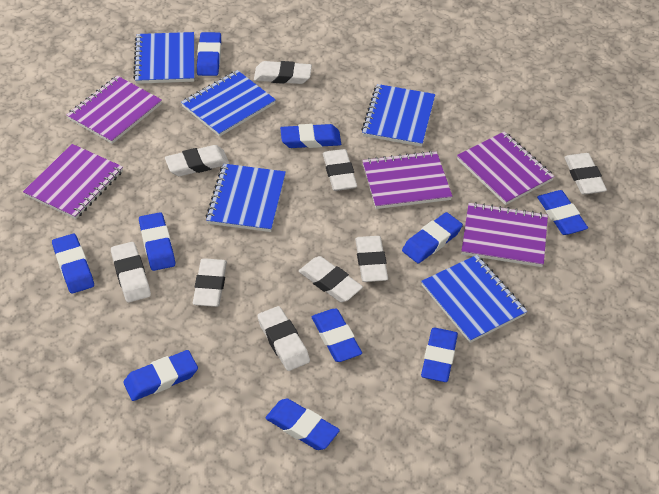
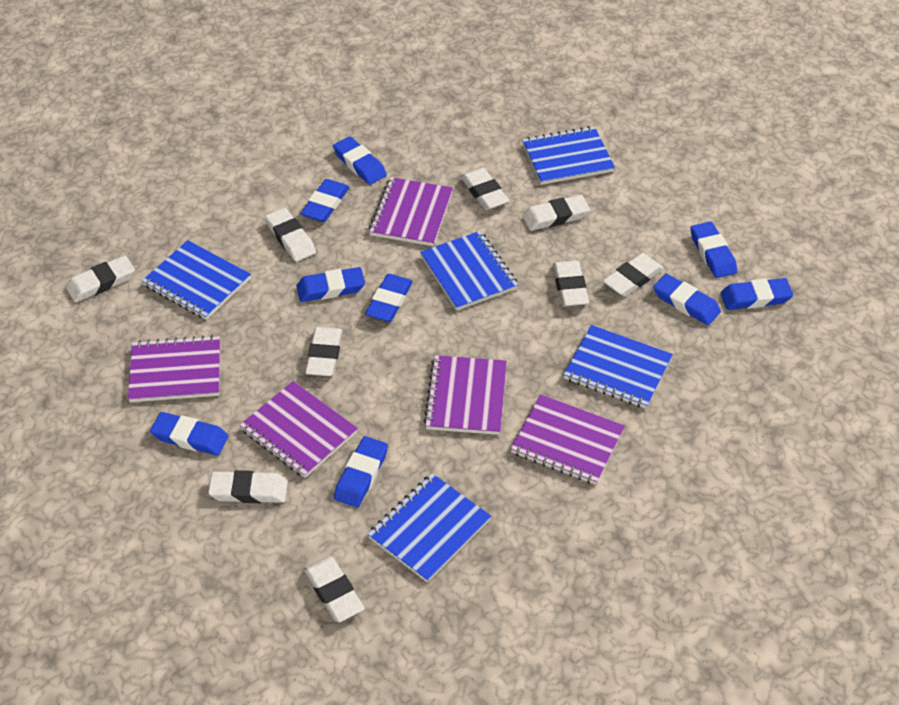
blue eraser: 10 -> 9

